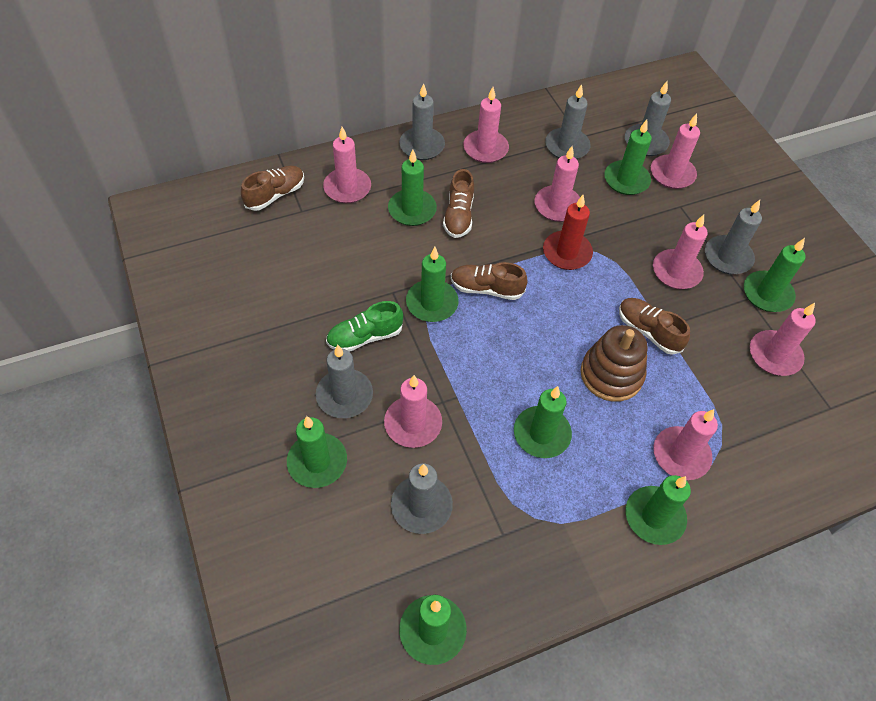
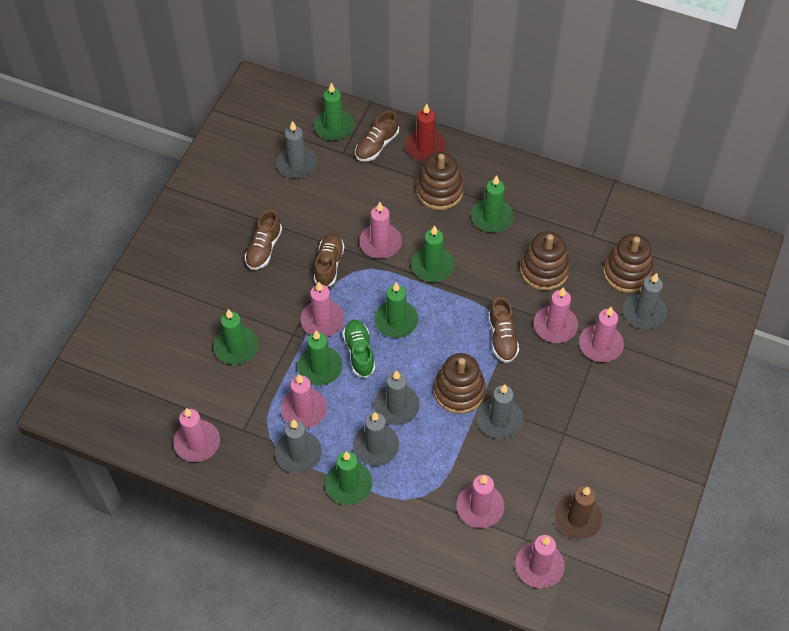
brown candle: 0 -> 1
brown stacking toy: 1 -> 4
green candle: 8 -> 7

